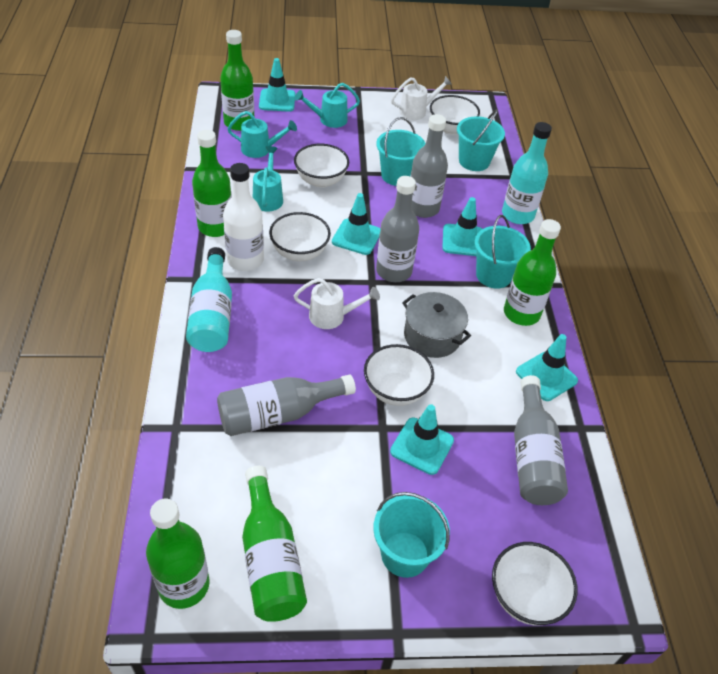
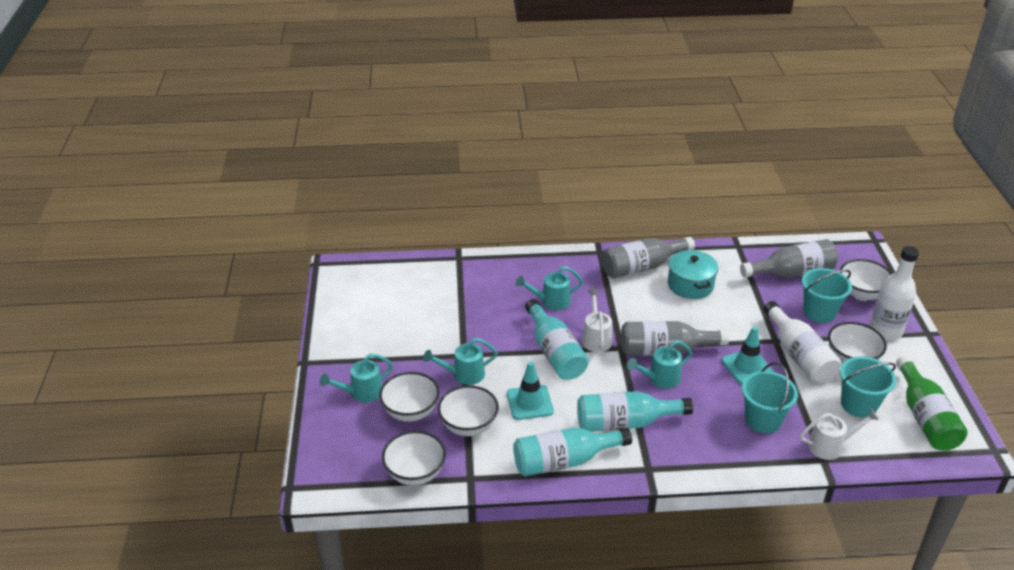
green bottle: 5 -> 1
grey bottle: 4 -> 3
grey pot: 1 -> 0
turquoise bottle: 2 -> 3
turquoise bucket: 4 -> 3
turquoise pot: 0 -> 1
turquoise traffic cone: 5 -> 2
turquoise watering can: 3 -> 4
white bottle: 1 -> 2

